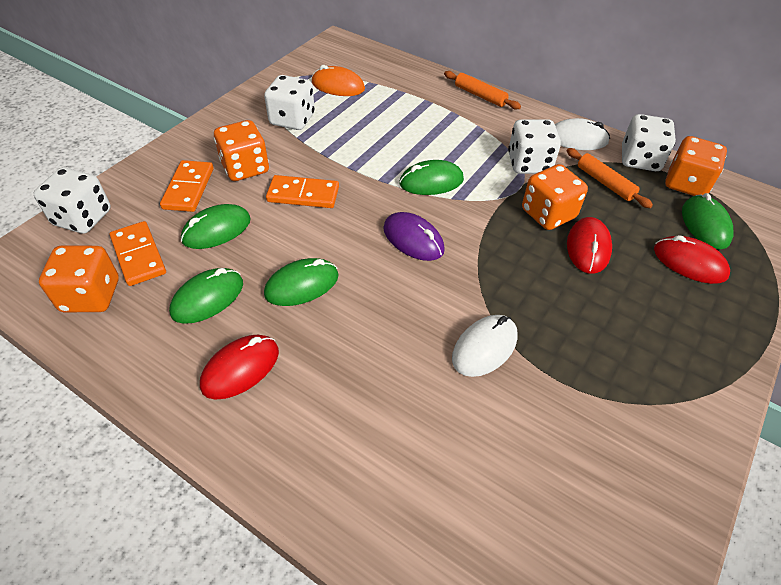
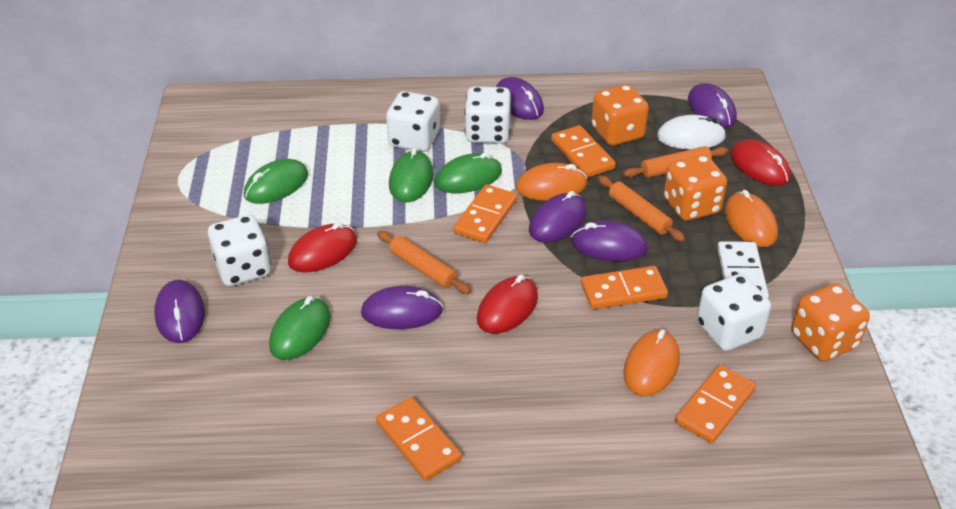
green mouse: 5 -> 4
orange dice: 4 -> 3
orange domino: 3 -> 5
orange mouse: 1 -> 3
orange rolling pin: 2 -> 3
purple mouse: 1 -> 6
white domino: 0 -> 1
white mouse: 2 -> 1

